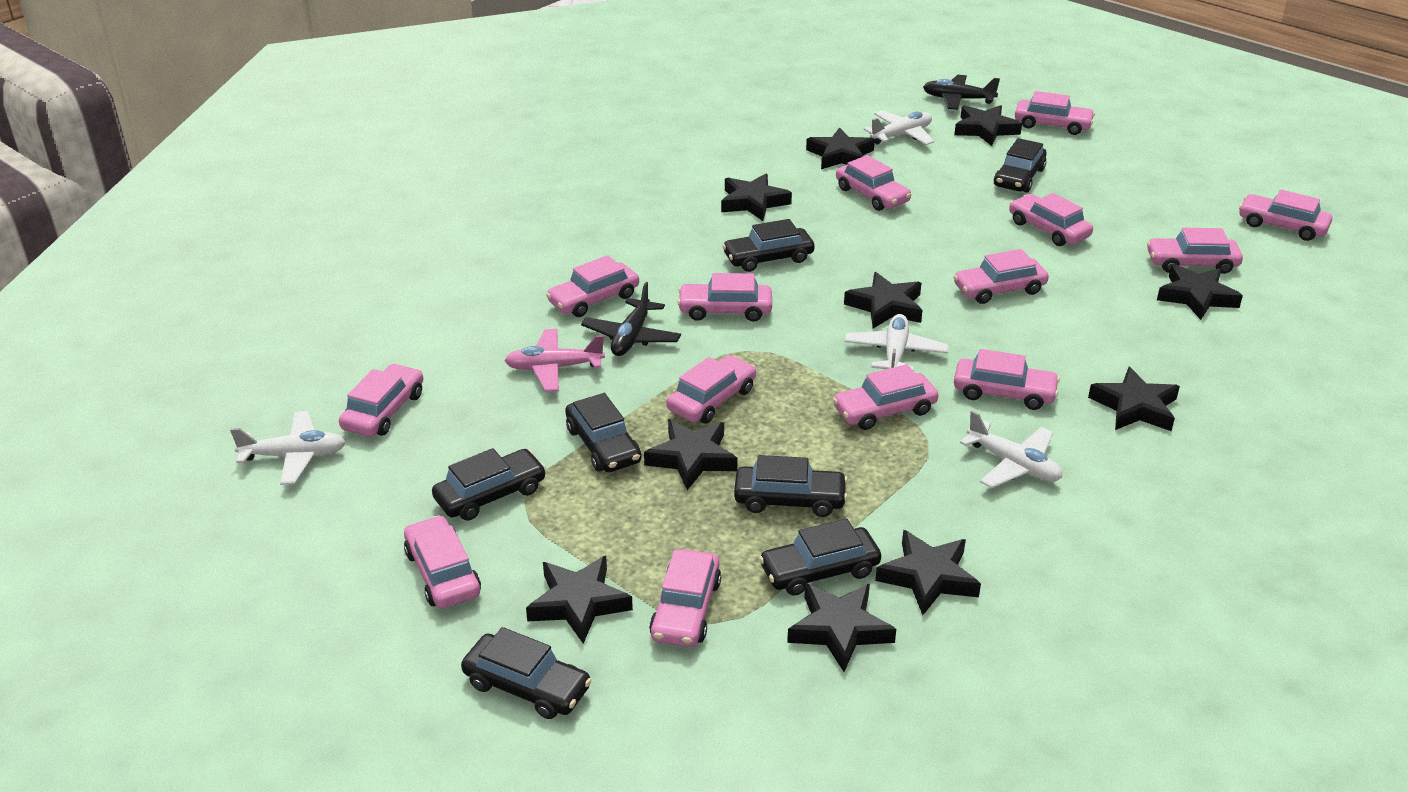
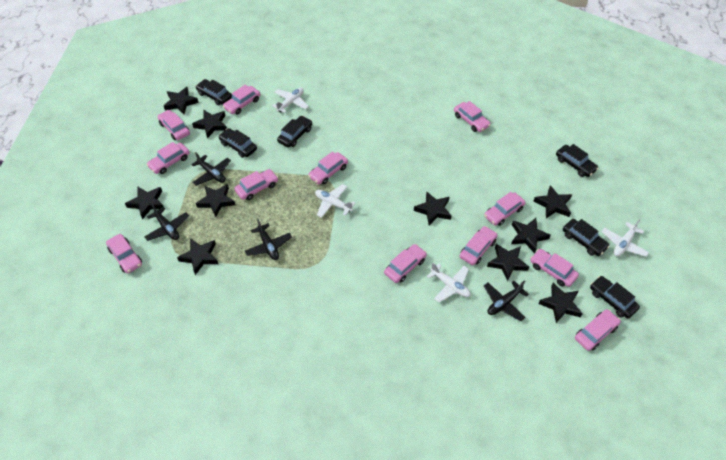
black car: 7 -> 6
black plane: 2 -> 4
pink car: 14 -> 12
pink plane: 1 -> 0

